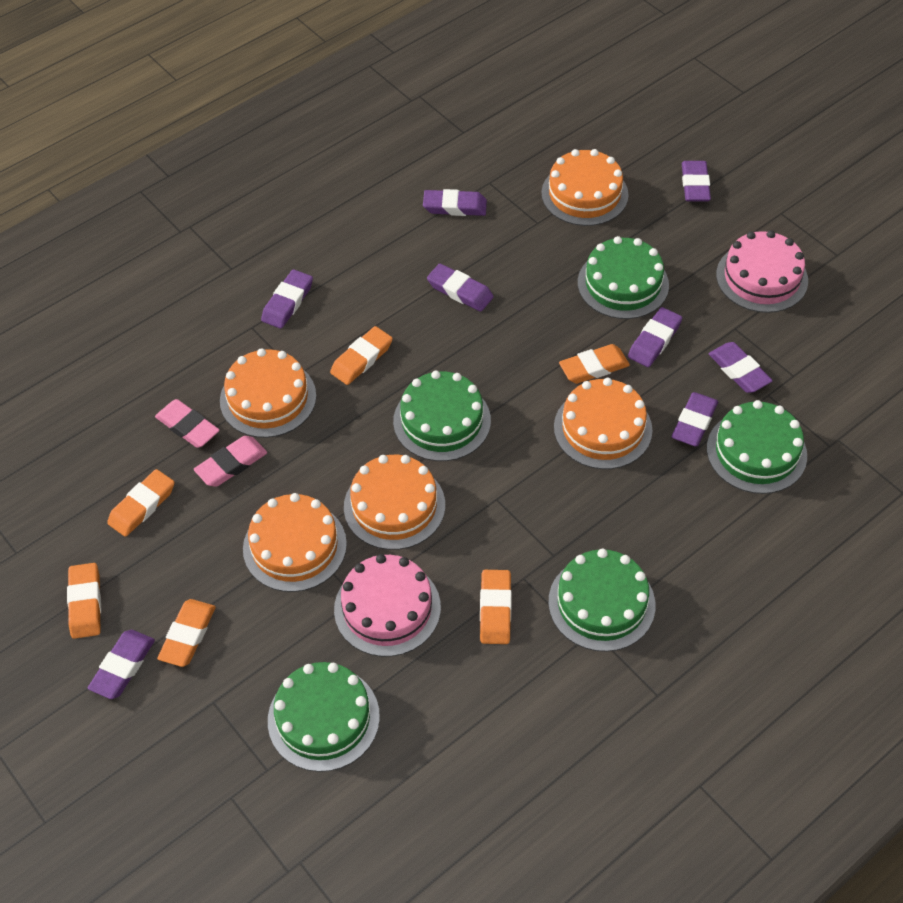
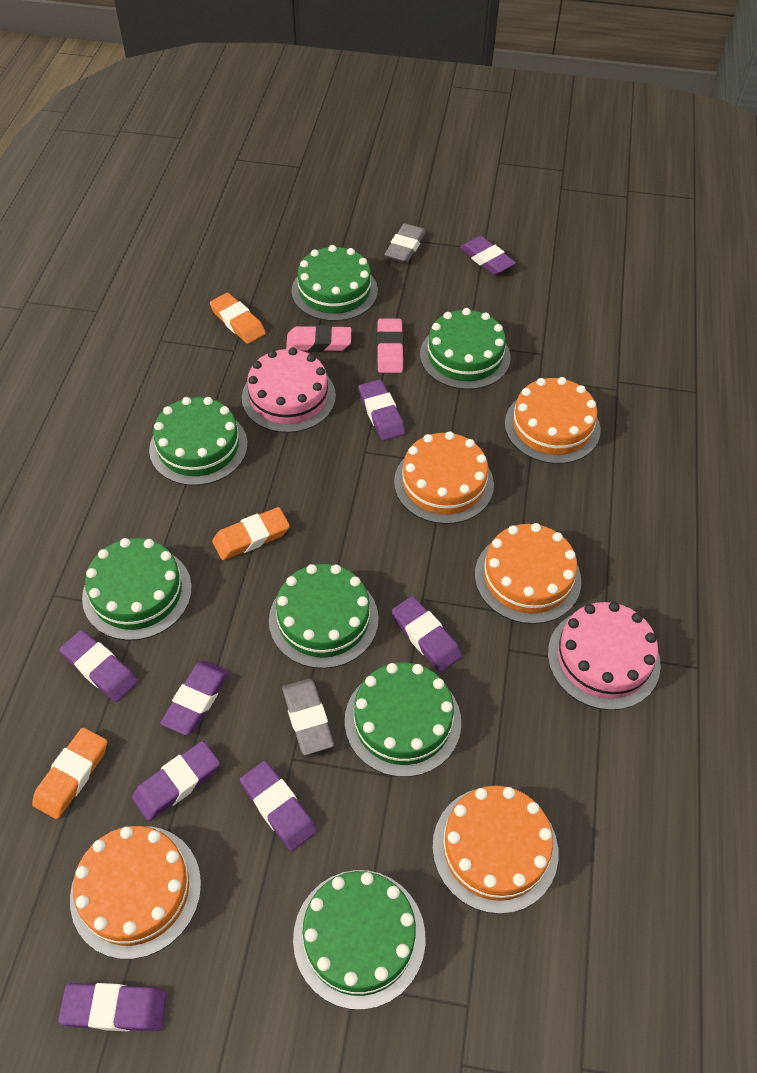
green cake: 5 -> 7
grey eraser: 0 -> 2
orange eraser: 6 -> 3

